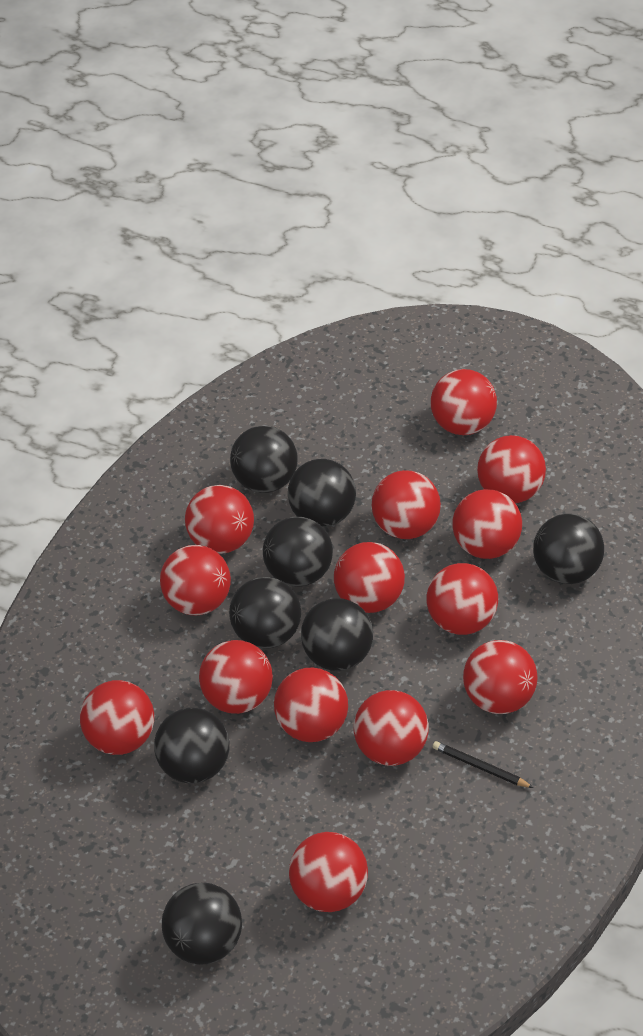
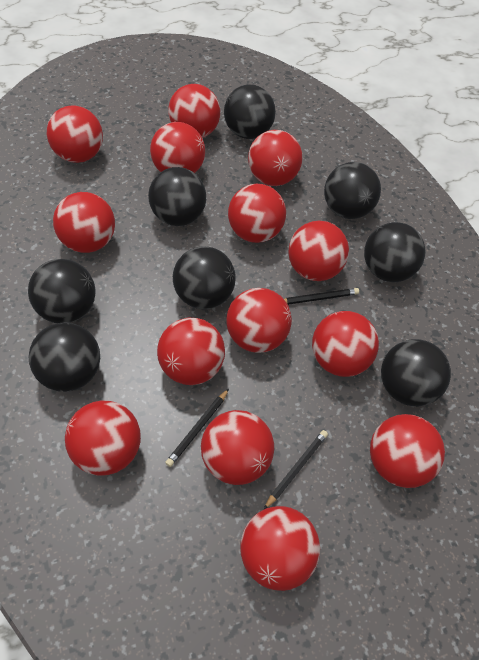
black pencil: 1 -> 3

